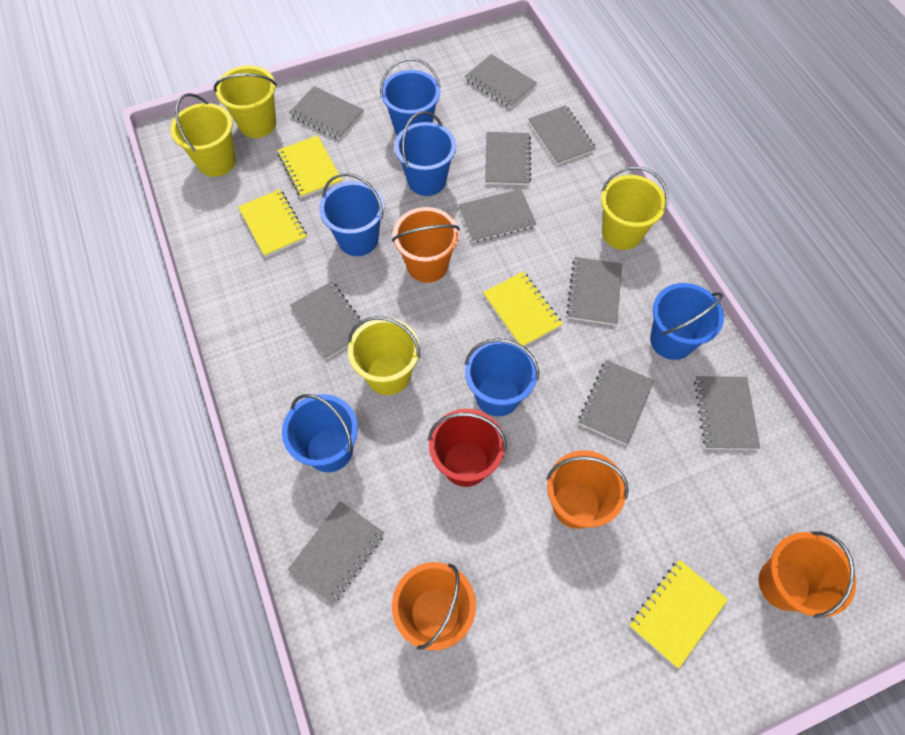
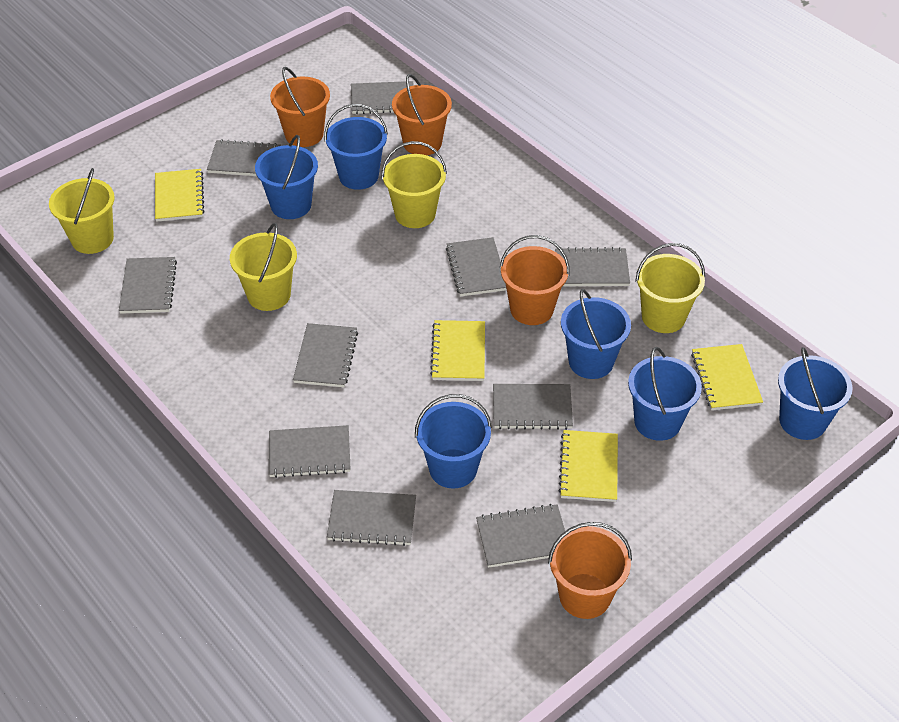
red bucket: 1 -> 0

